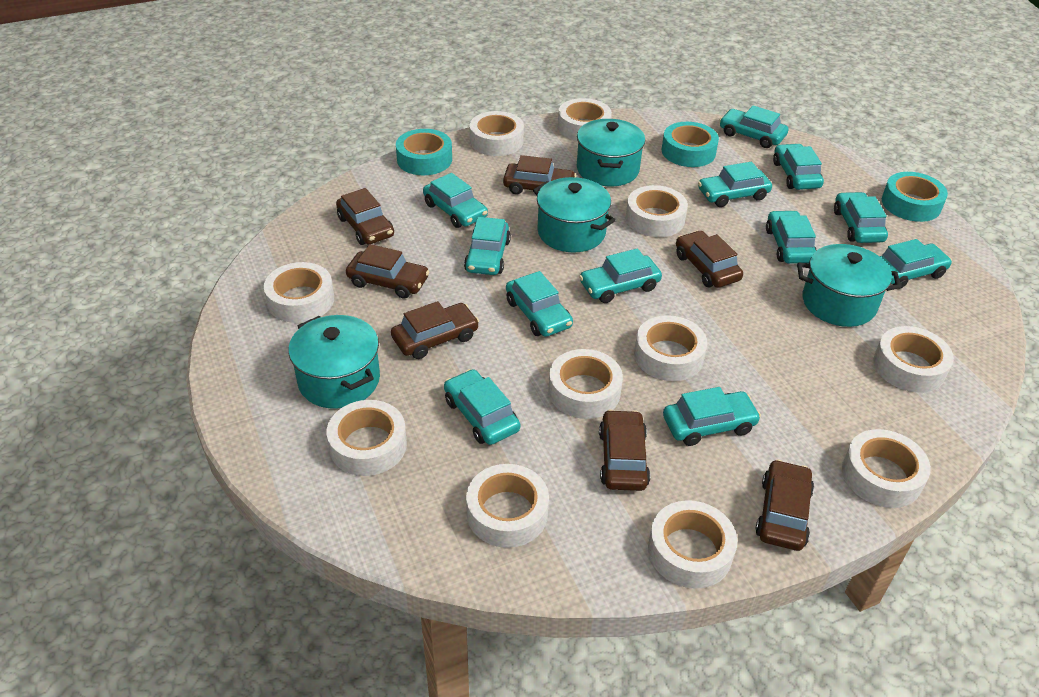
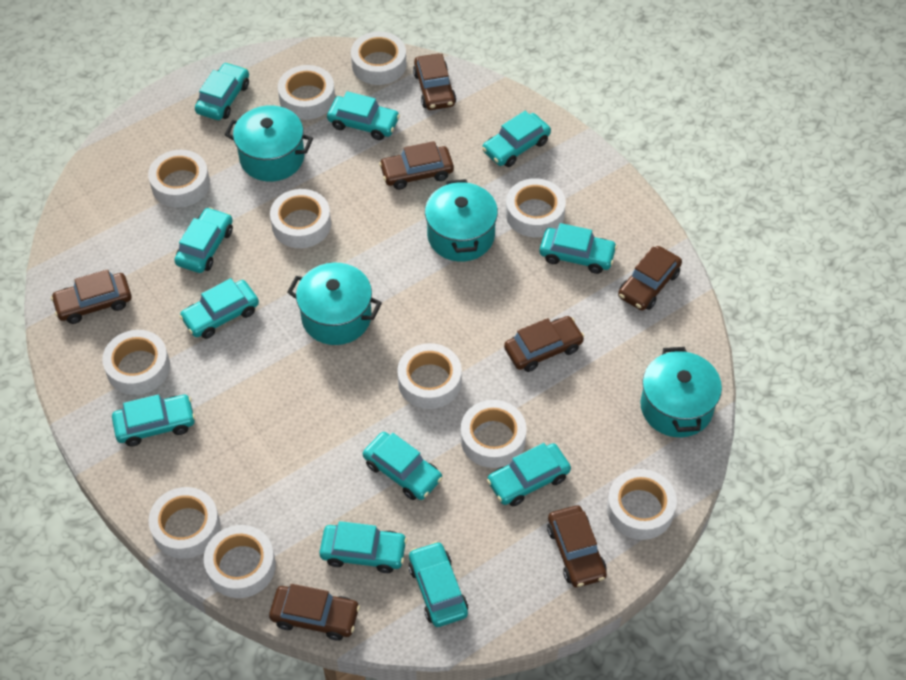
turquoise car: 12 -> 11
turquoise tape: 3 -> 0

